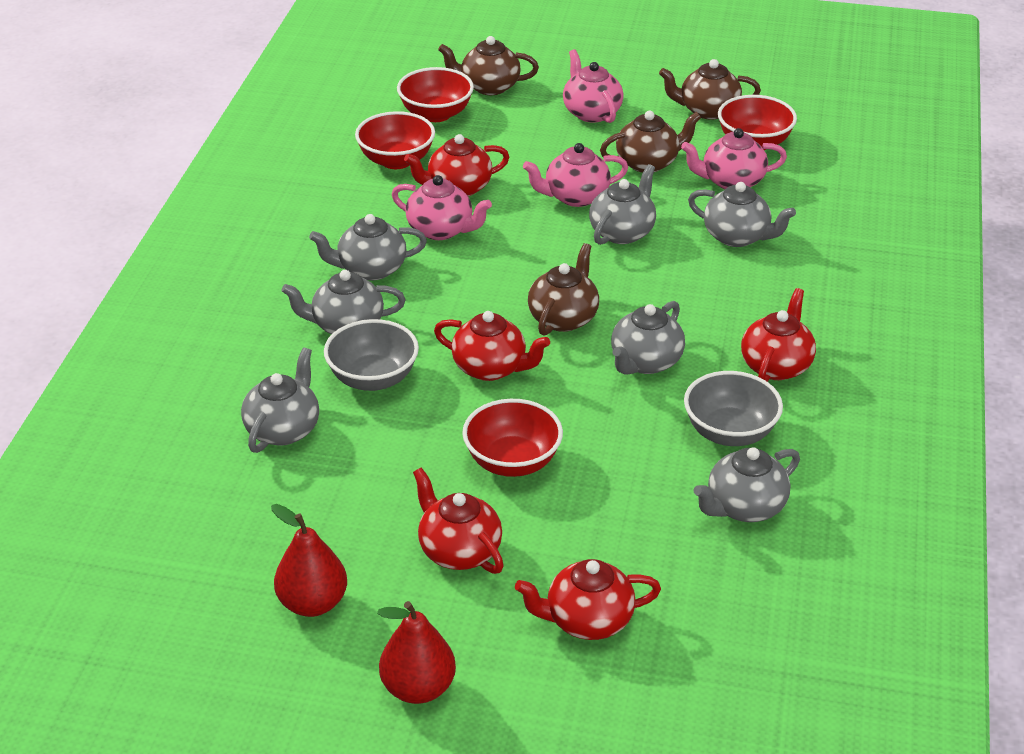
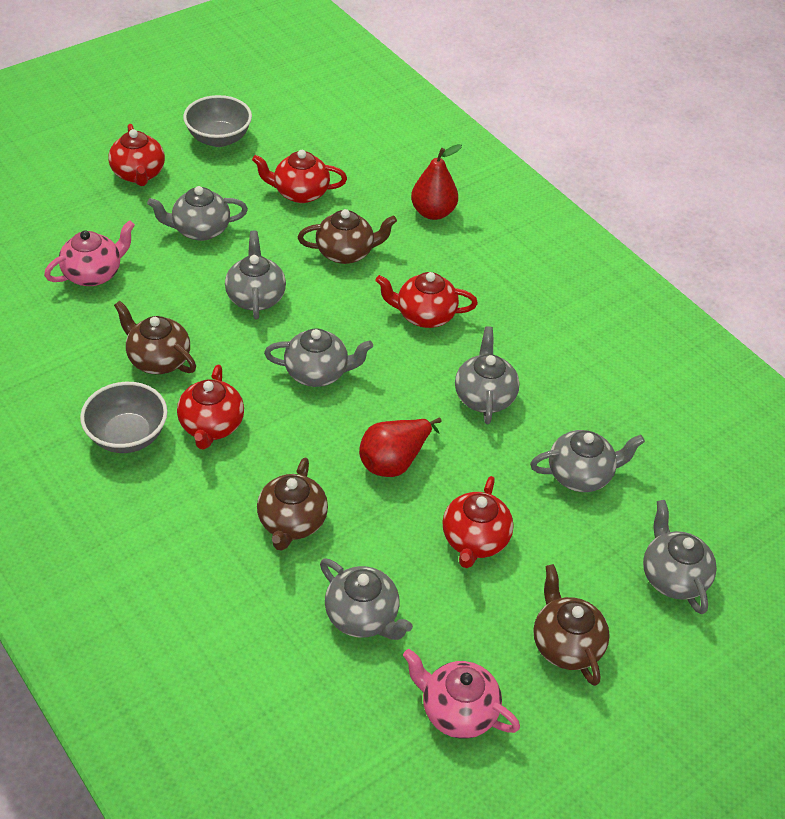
pink teapot: 4 -> 2
red bowl: 4 -> 0

